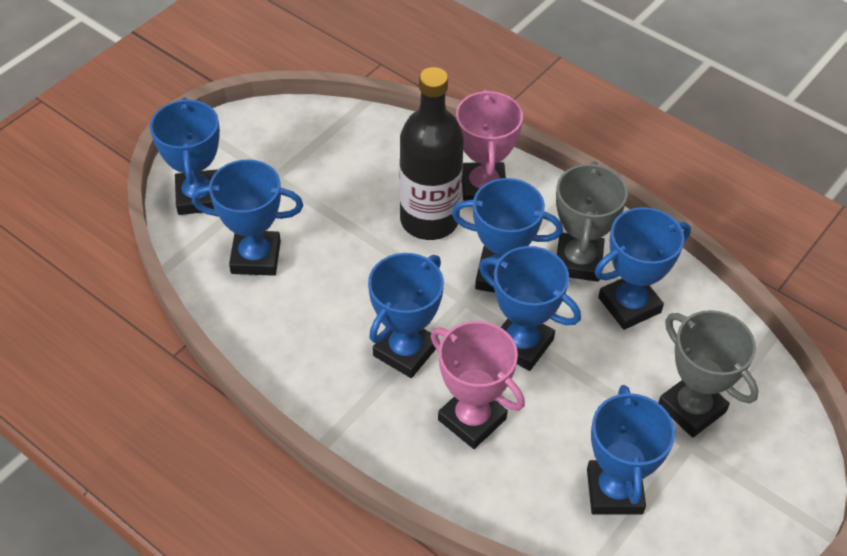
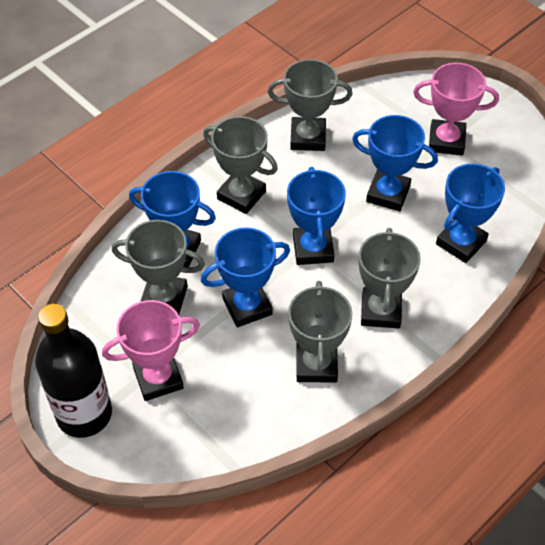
blue trophy: 7 -> 5
grey trophy: 2 -> 5

